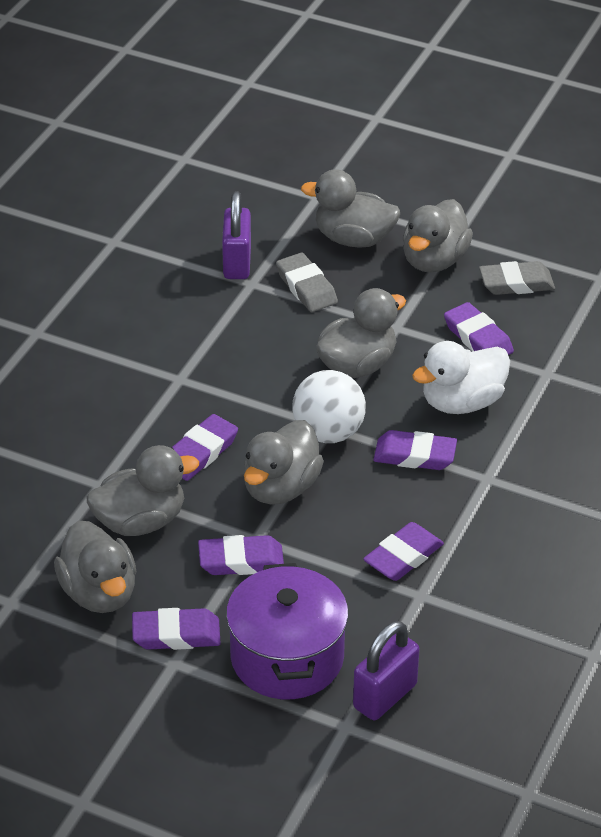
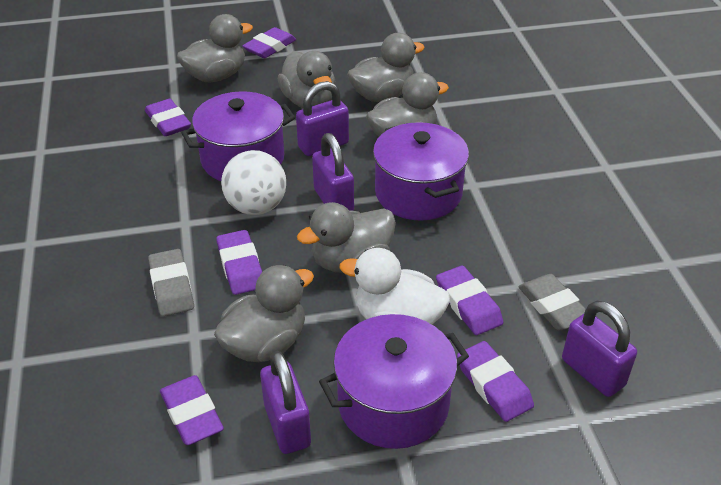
purple padlock: 2 -> 4
purple pot: 1 -> 3

